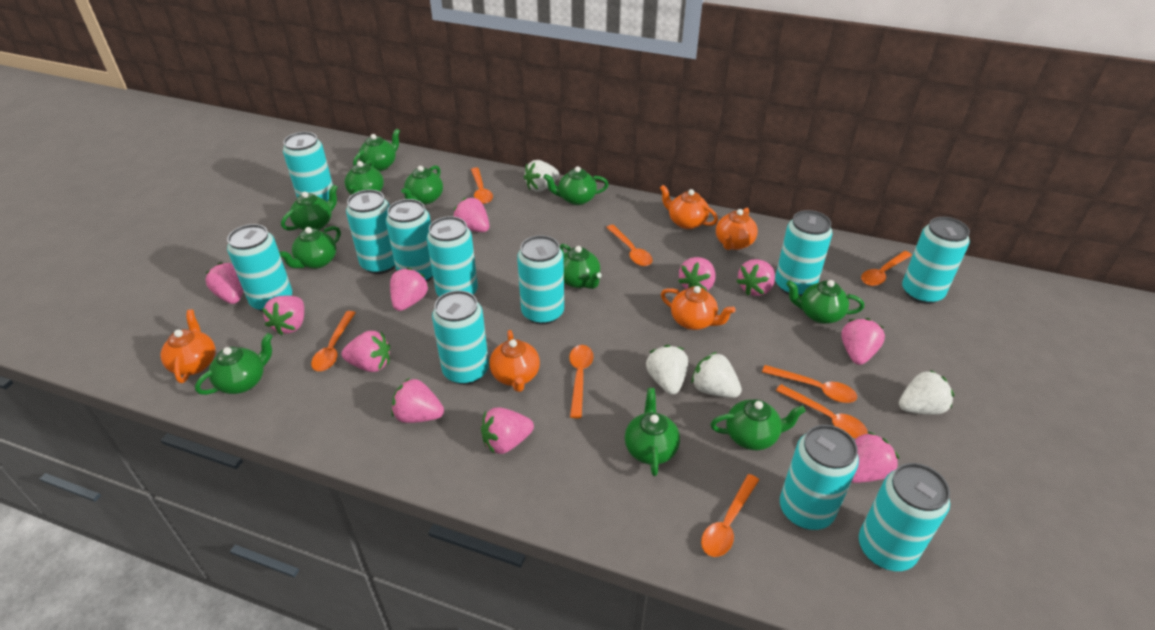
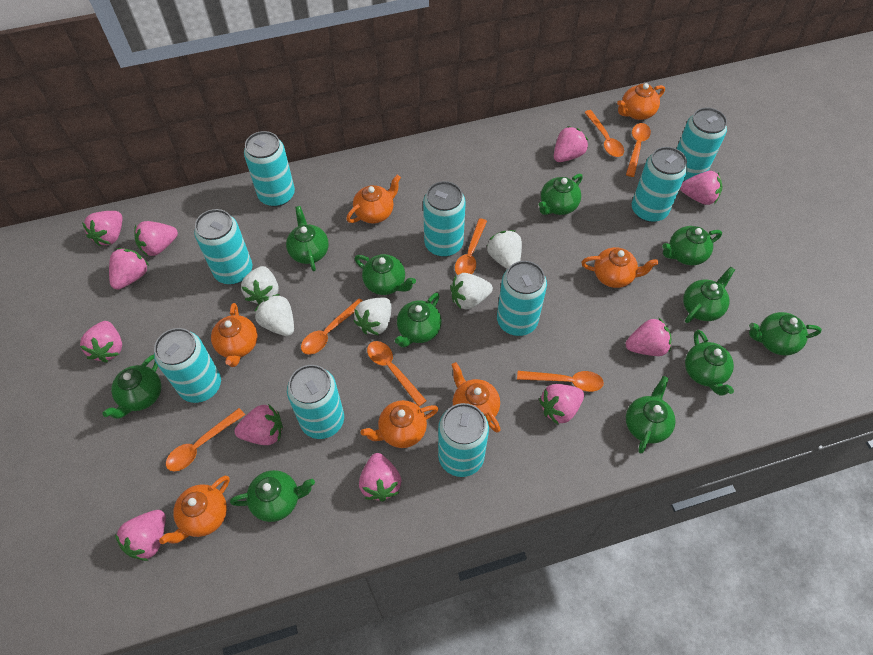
orange spoon: 8 -> 7
orange teapot: 5 -> 7
turquoise can: 11 -> 9
white strawberry: 4 -> 5

